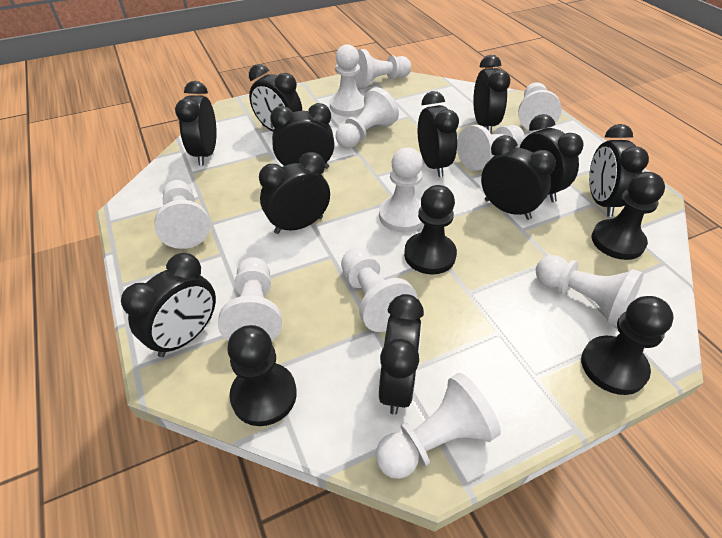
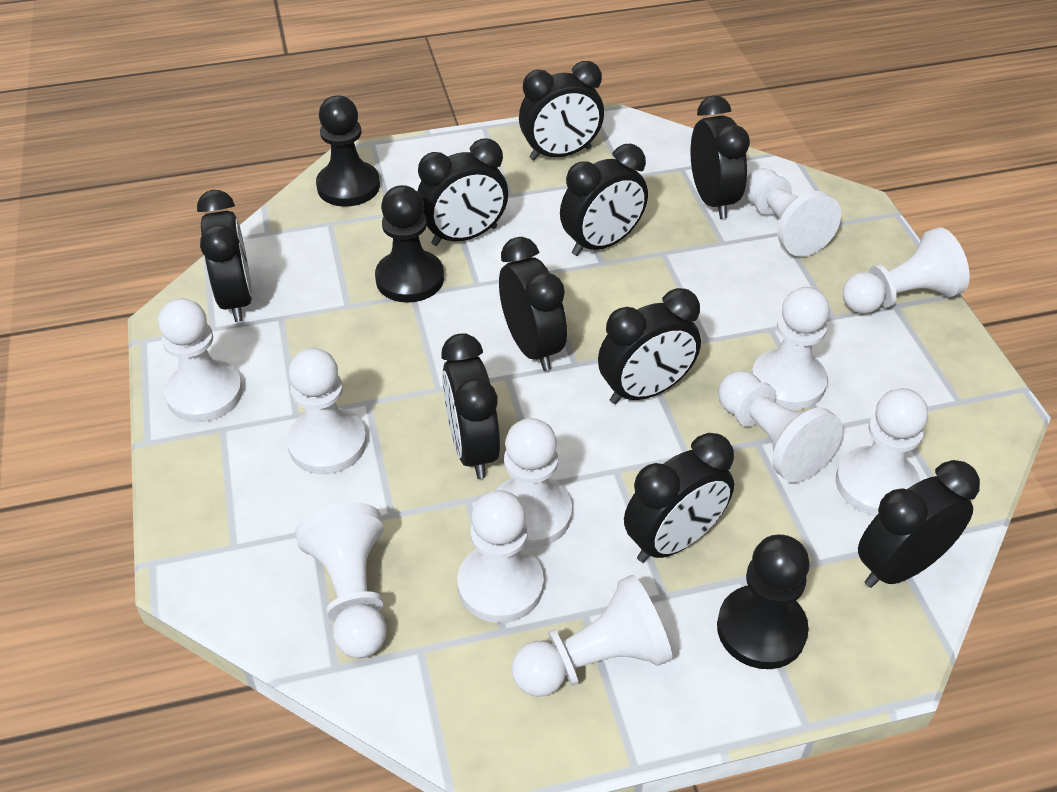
black clock: 11 -> 10
black pawn: 4 -> 3

